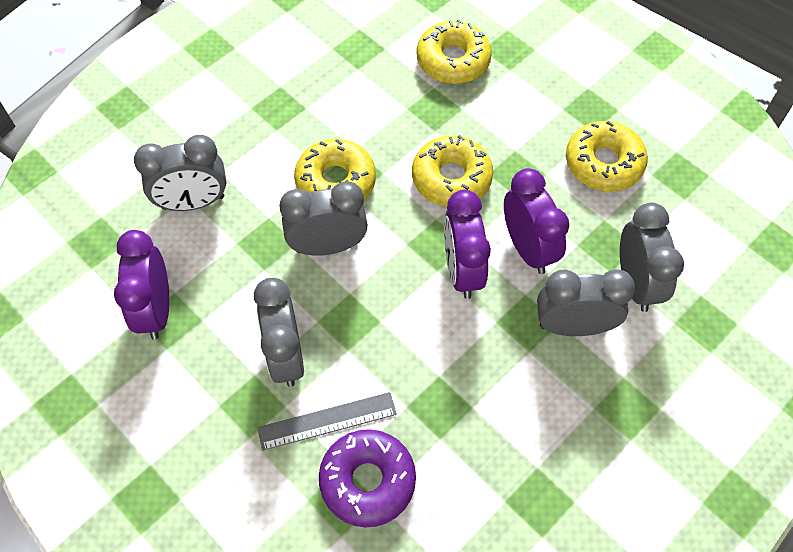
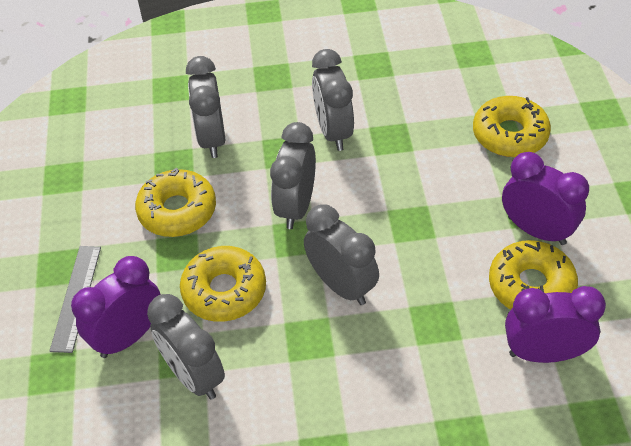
purple donut: 1 -> 0

